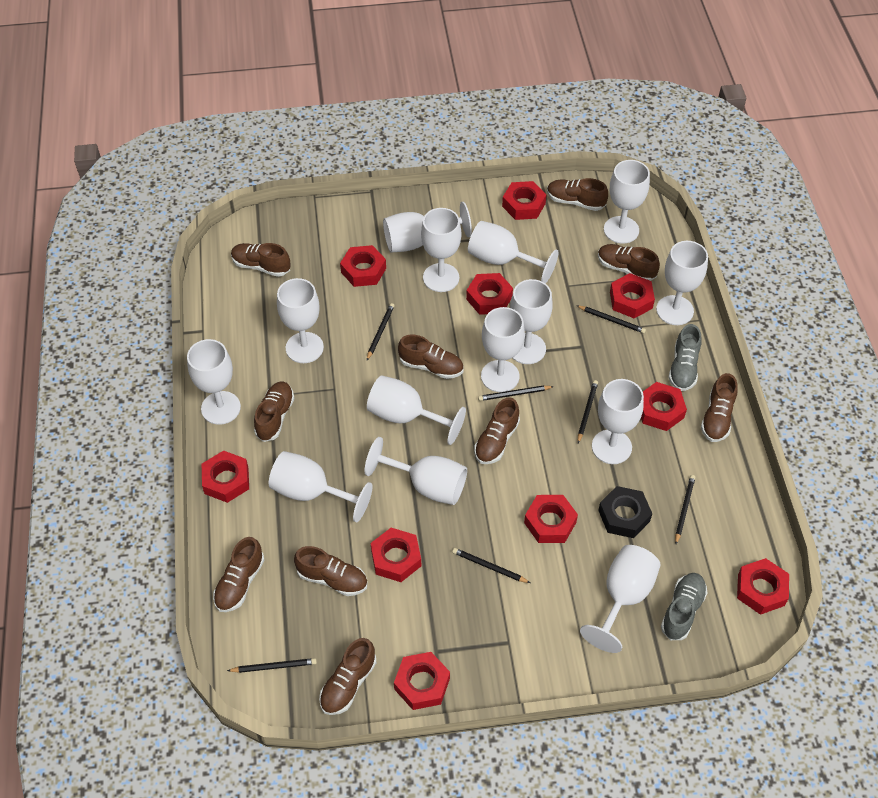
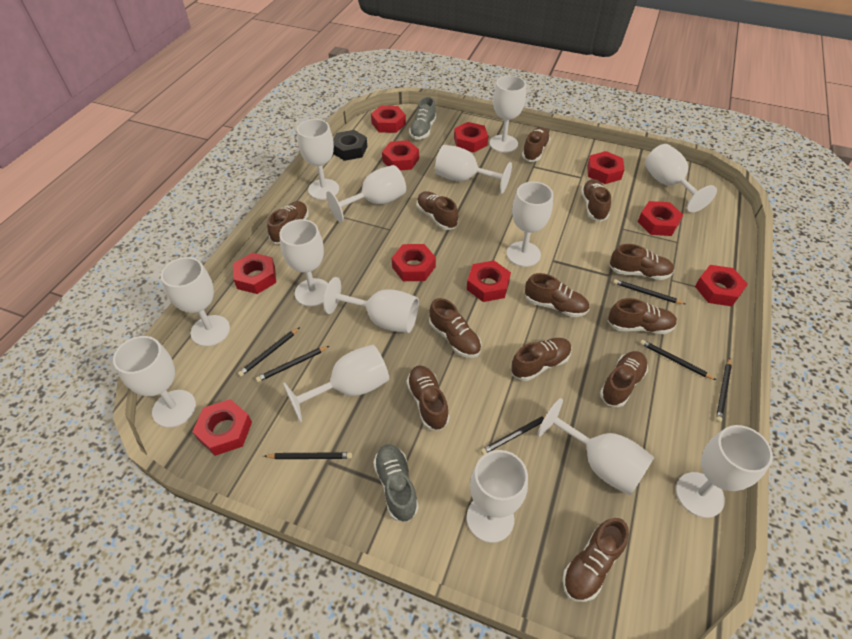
brown shoe: 10 -> 12

